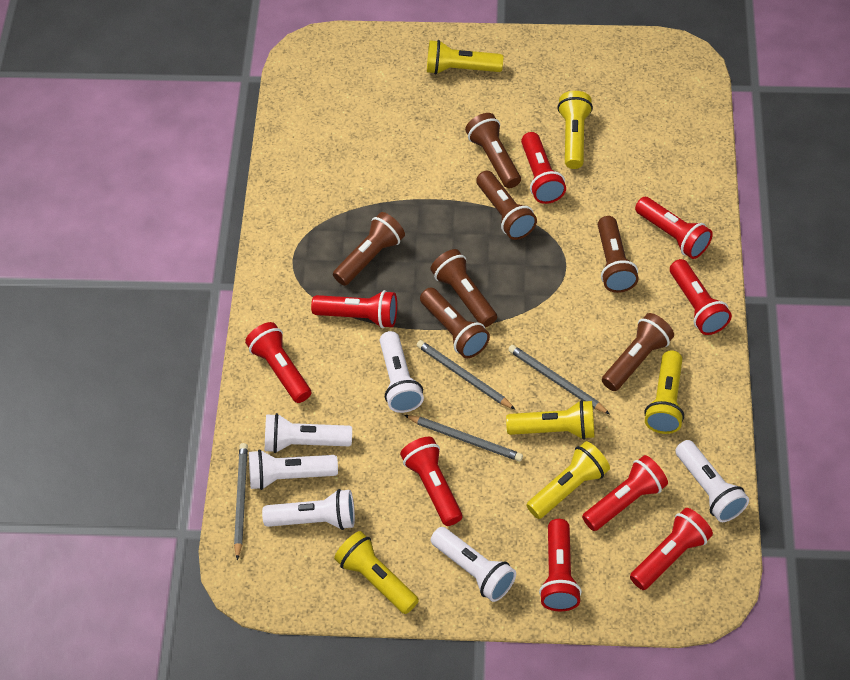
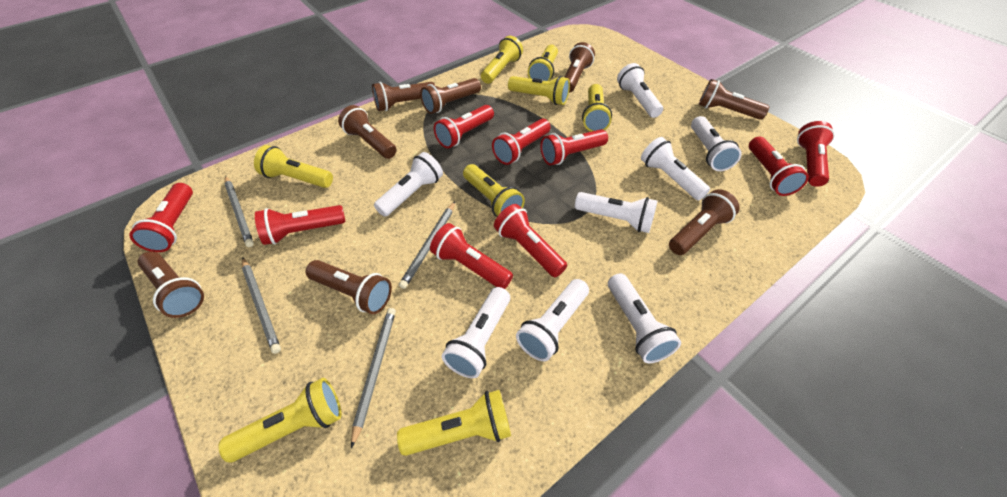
brown flashlight: 7 -> 8
white flashlight: 6 -> 8
yellow flashlight: 6 -> 8

